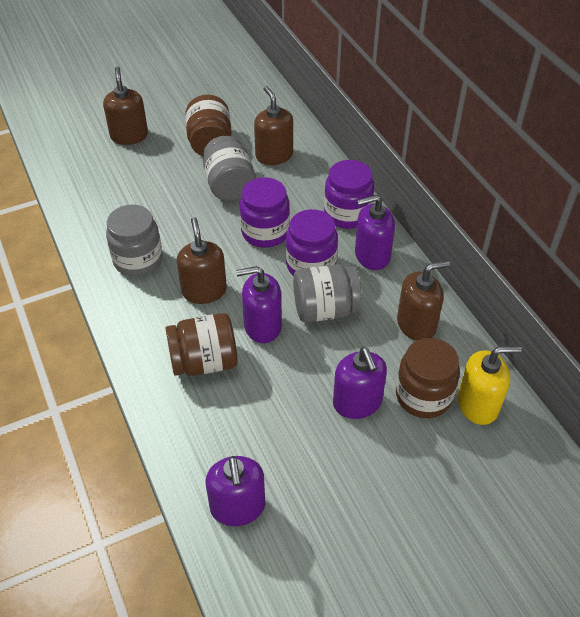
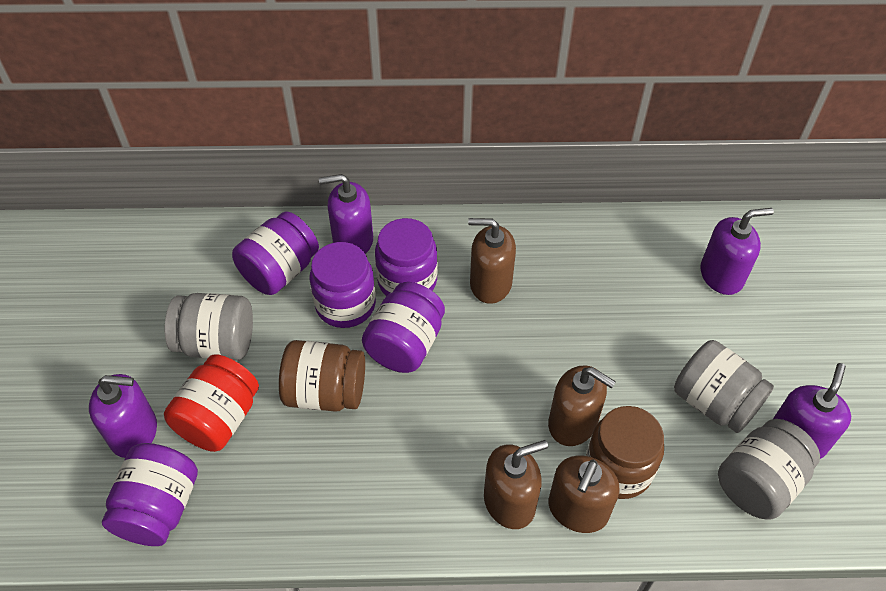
brown jar: 3 -> 2
purple jar: 3 -> 5
red jar: 0 -> 1
yellow soap dispenser: 1 -> 0

